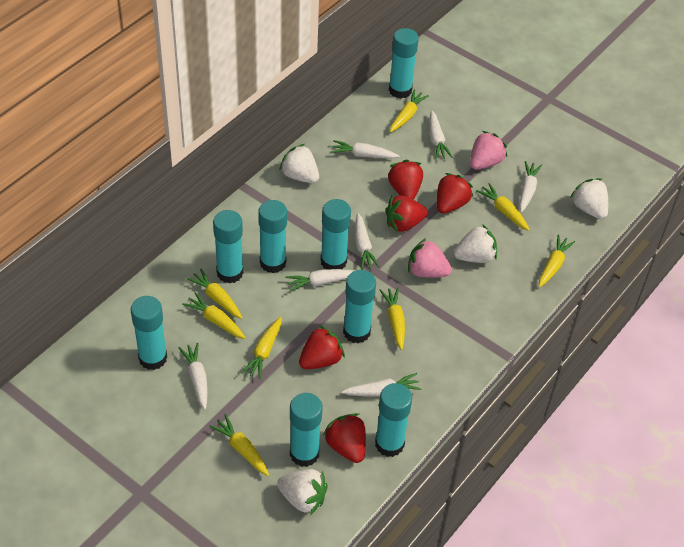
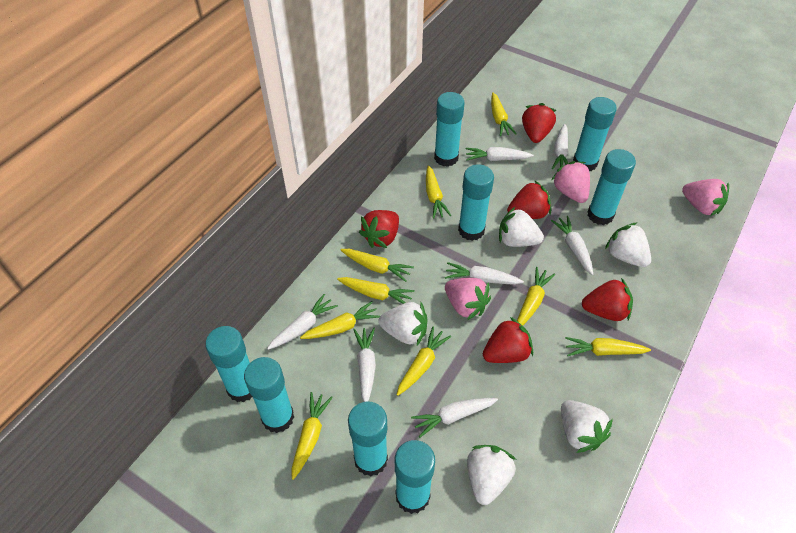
pink strawberry: 2 -> 3
white strawberry: 4 -> 5
yellow carrot: 8 -> 9

